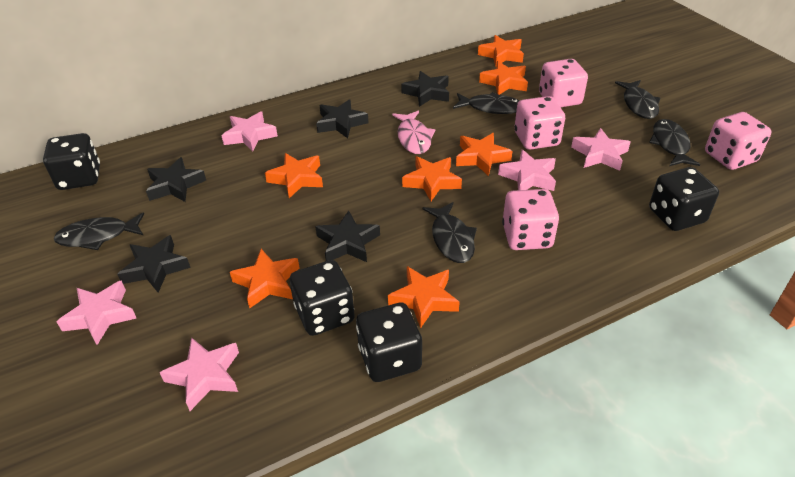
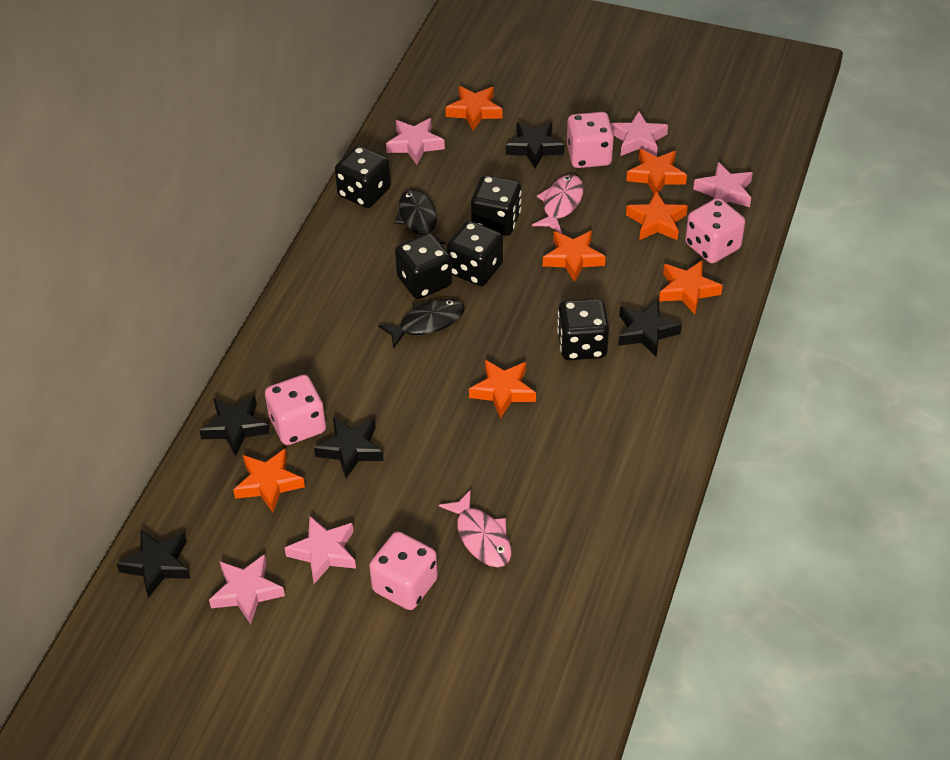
black dice: 4 -> 5
black fish: 5 -> 2
pink fish: 1 -> 2

